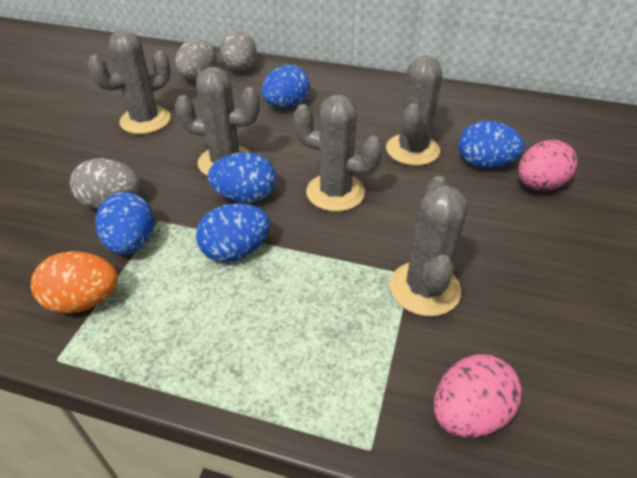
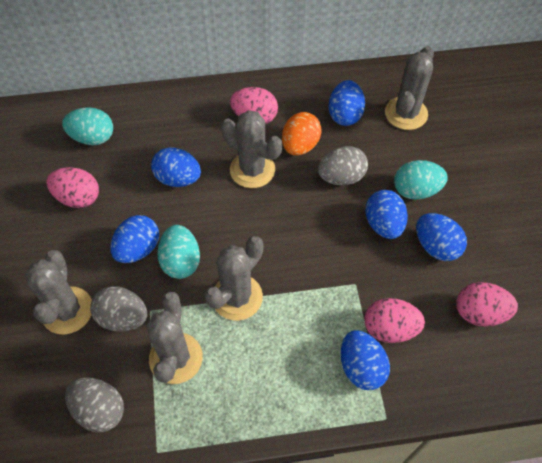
blue egg: 5 -> 6
pink egg: 2 -> 4
turquoise egg: 0 -> 3

